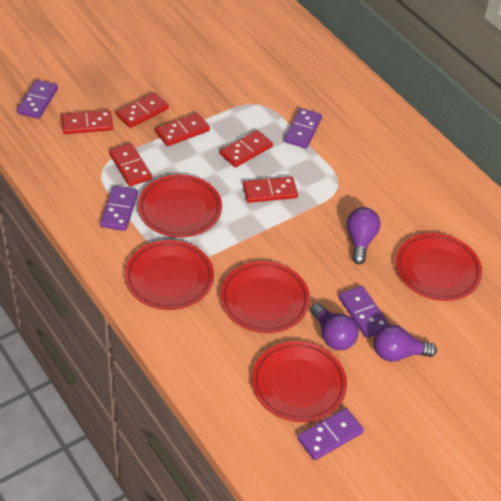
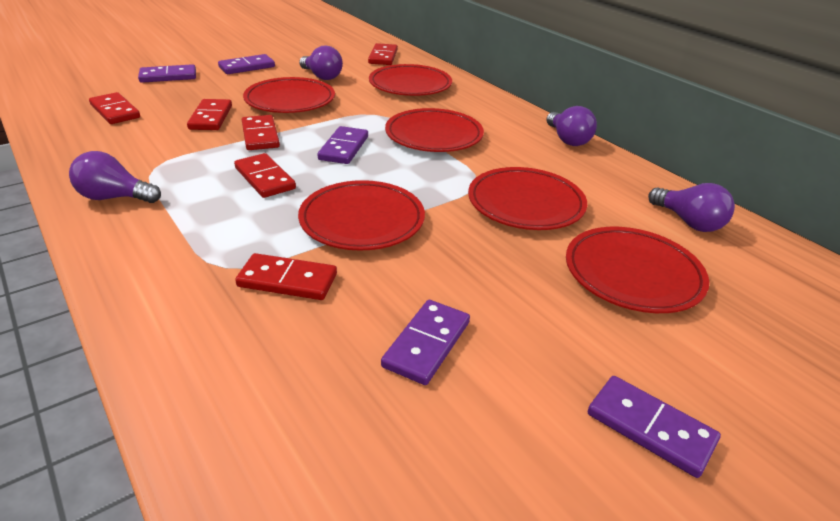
purple light bulb: 3 -> 4
red plate: 5 -> 6

